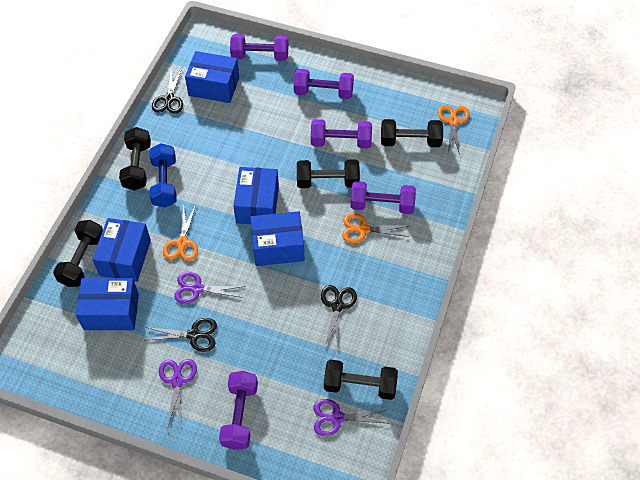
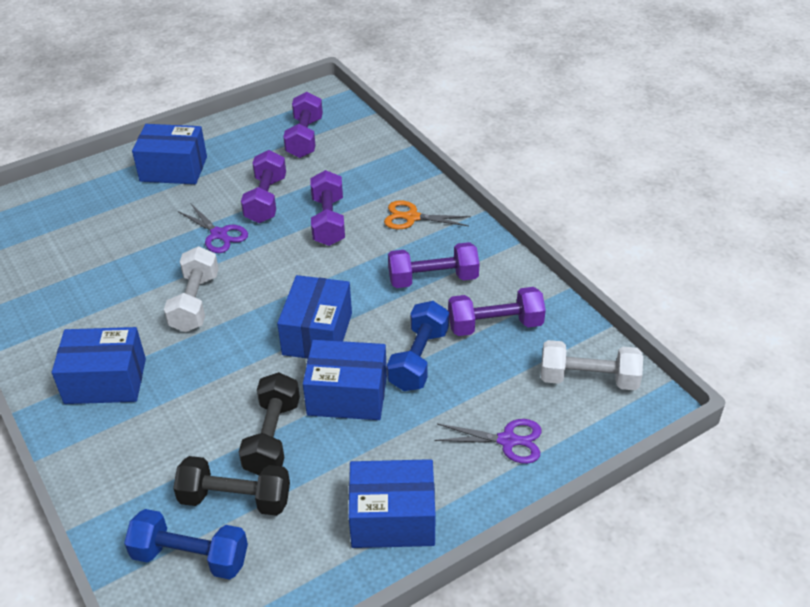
black dumbbell: 5 -> 2
black scissors: 3 -> 0
blue dumbbell: 1 -> 2
orange scissors: 3 -> 1
purple scissors: 3 -> 2
white dumbbell: 0 -> 2

